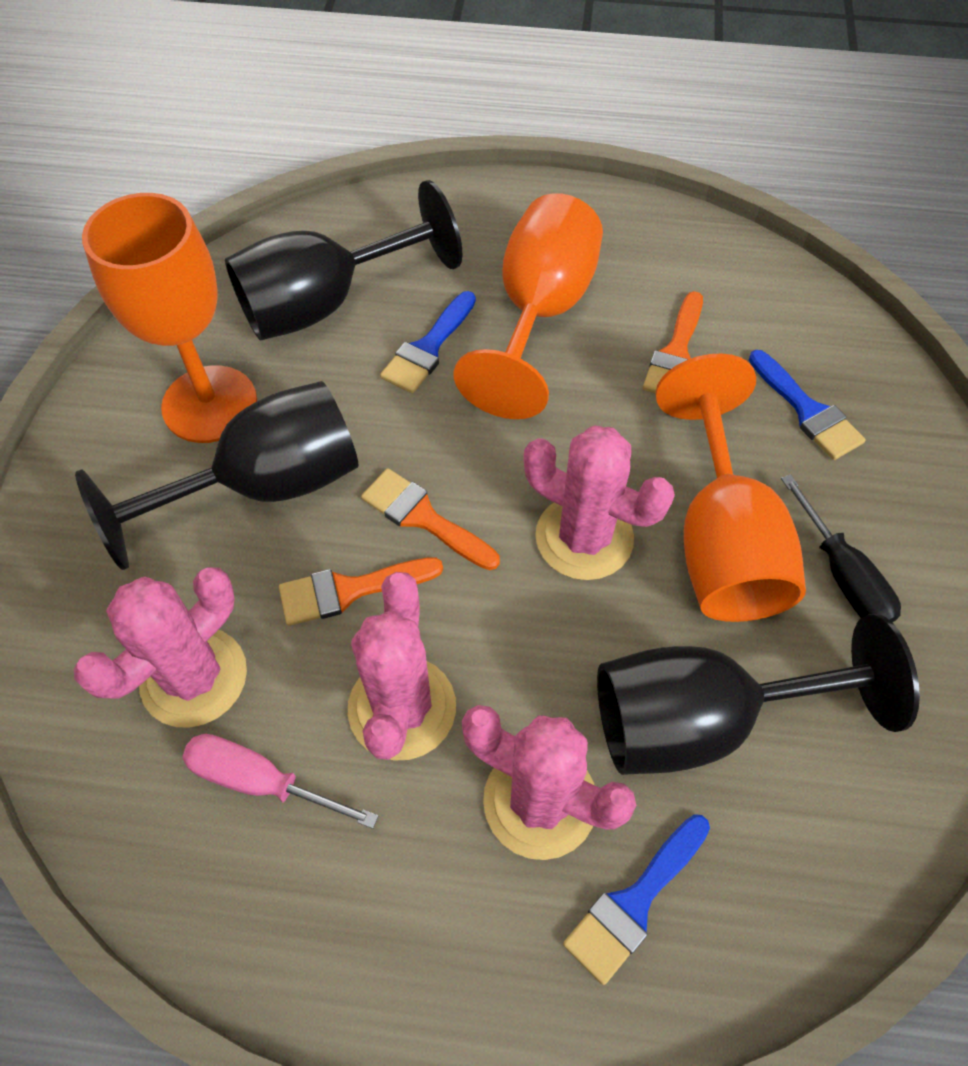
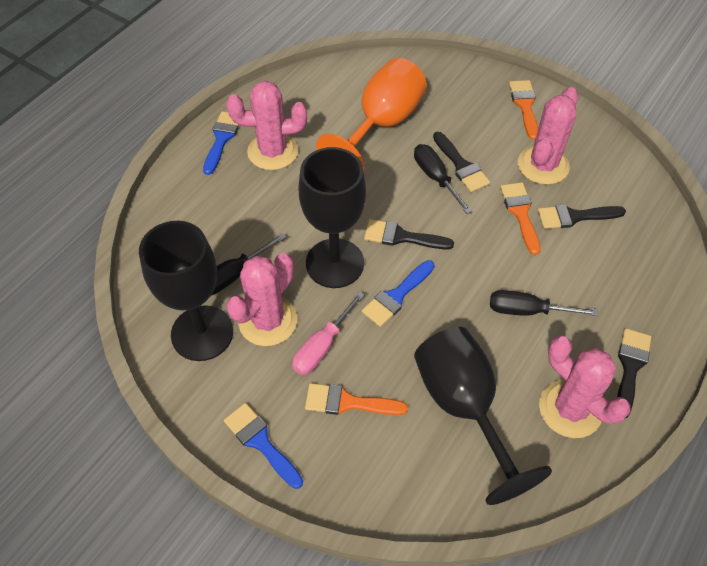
black brush: 0 -> 4
black screwdriver: 1 -> 3
orange goblet: 3 -> 1

